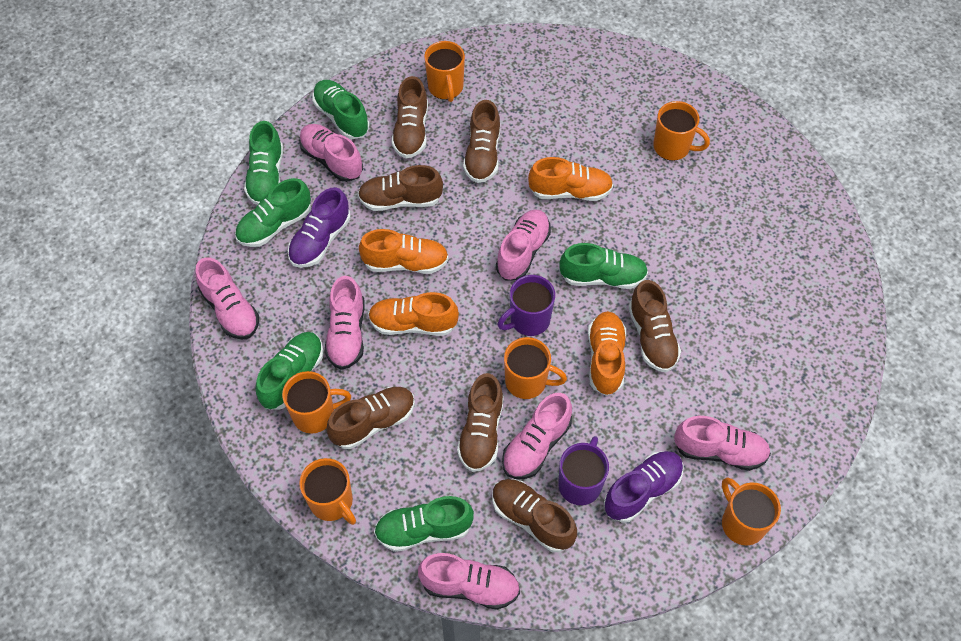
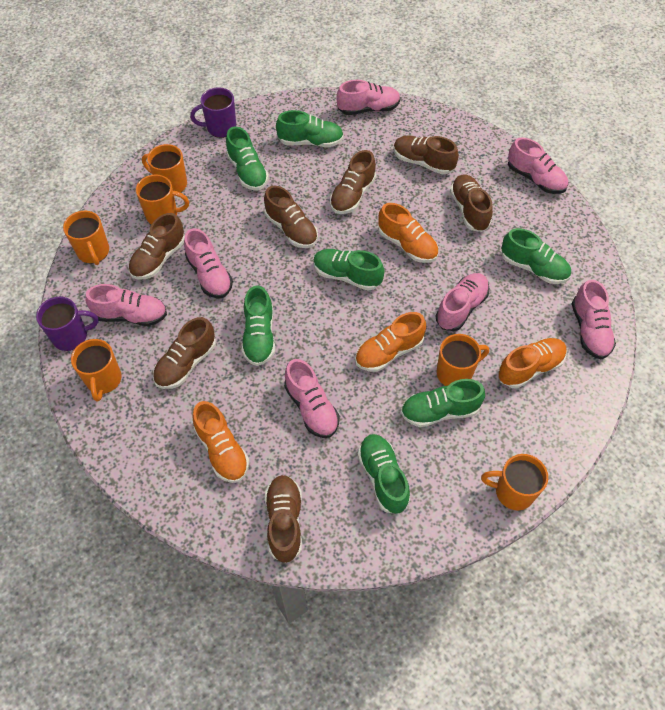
green shoe: 6 -> 7
purple shoe: 2 -> 0

